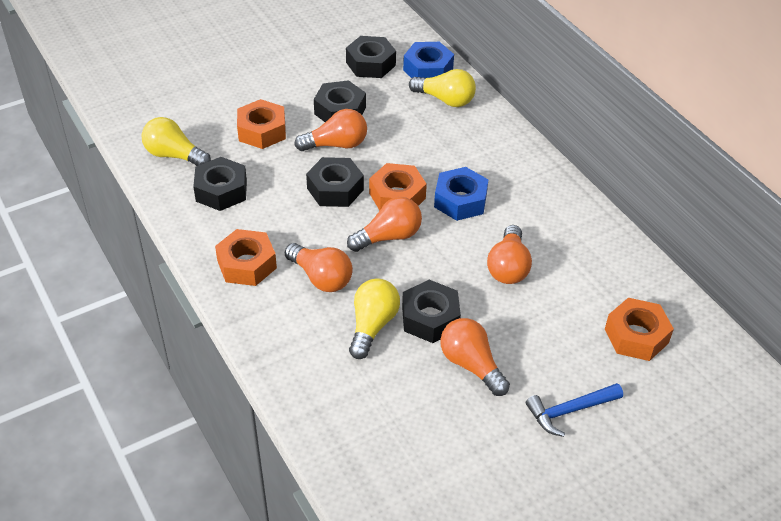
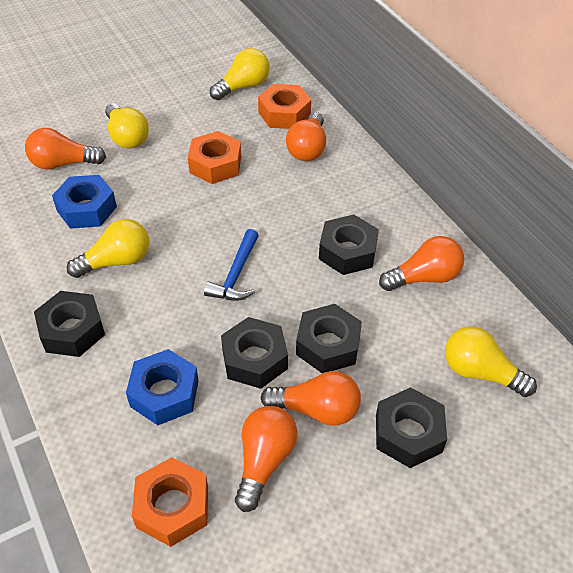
orange nut: 4 -> 3
yellow light bulb: 3 -> 4

